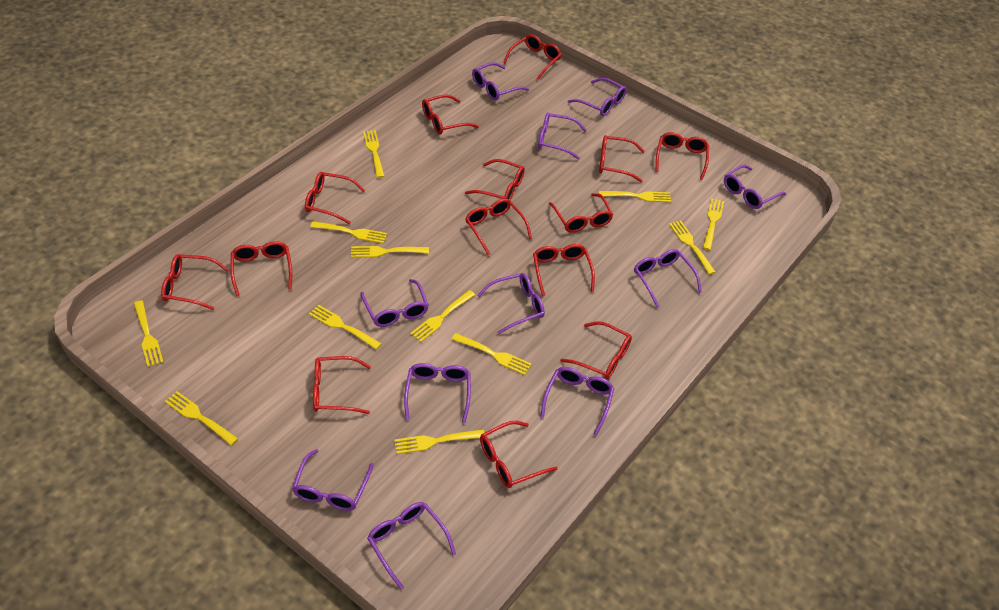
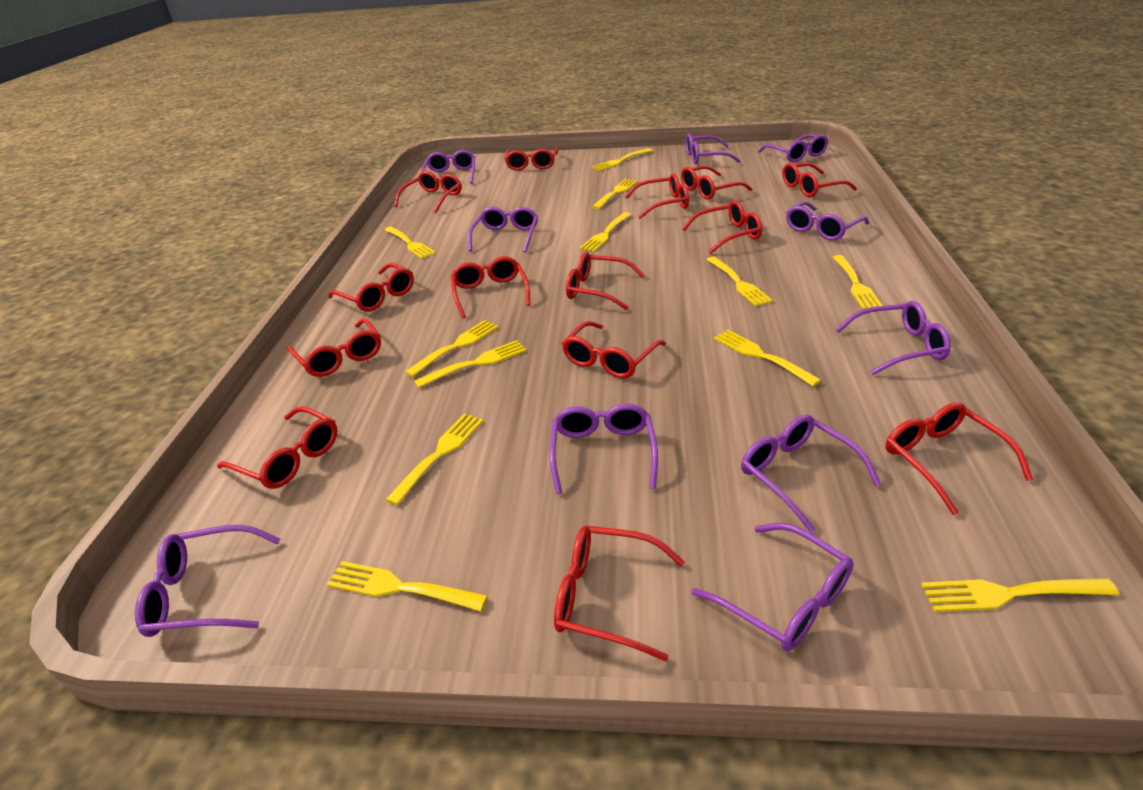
purple glasses: 11 -> 10

